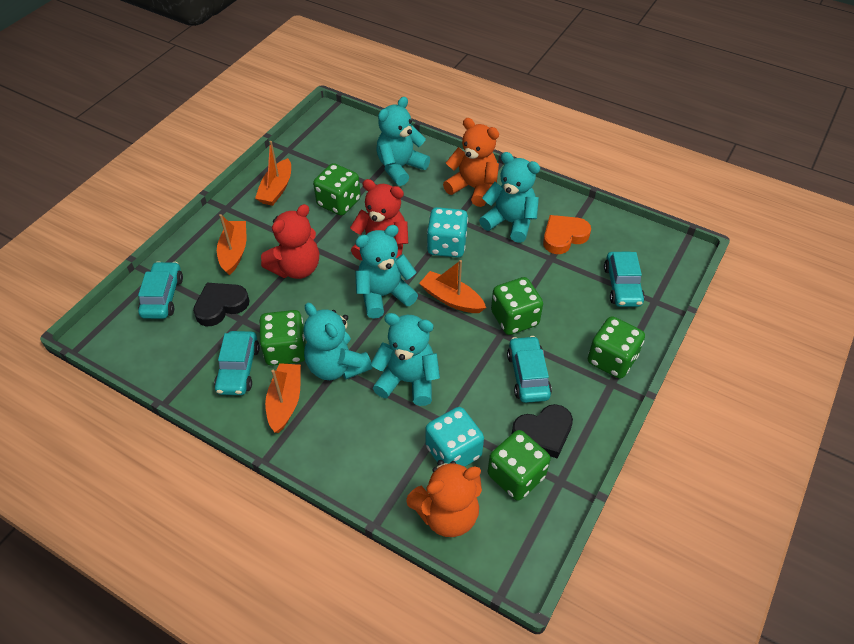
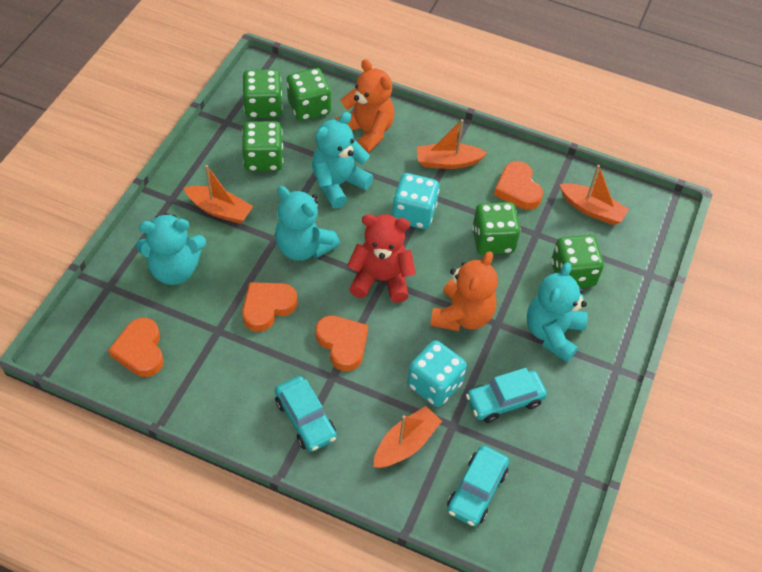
black heart: 2 -> 0
orange heart: 1 -> 4
red teddy bear: 2 -> 1
turquoise car: 4 -> 3
turquoise teddy bear: 5 -> 4

